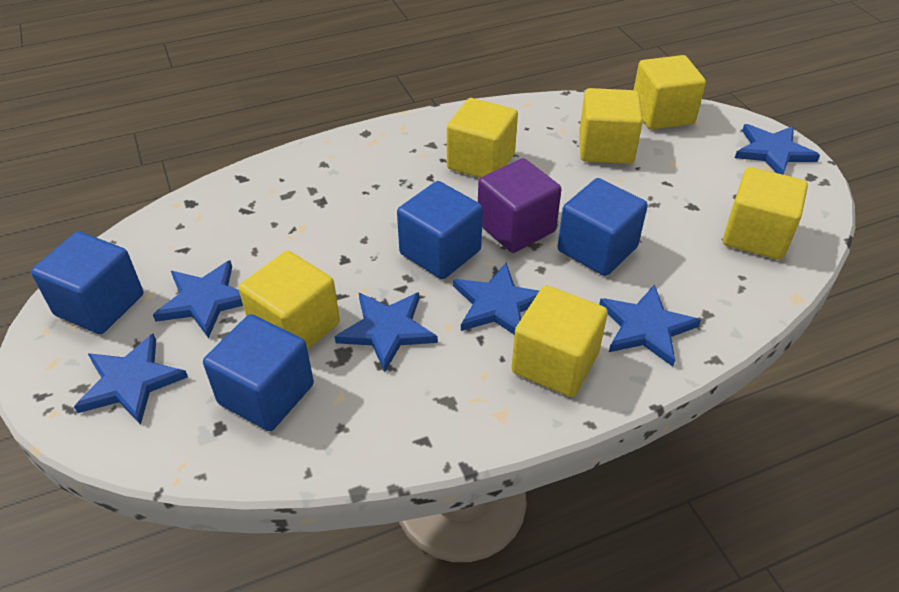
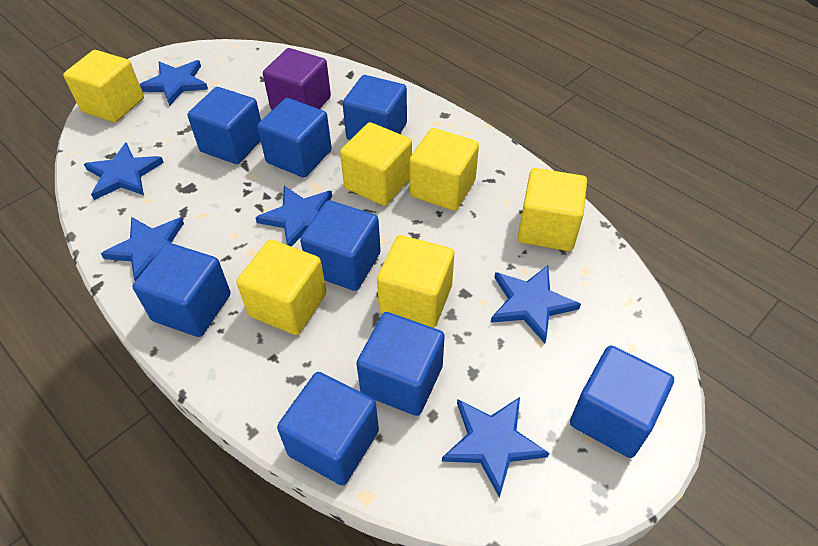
blue cube: 4 -> 8

